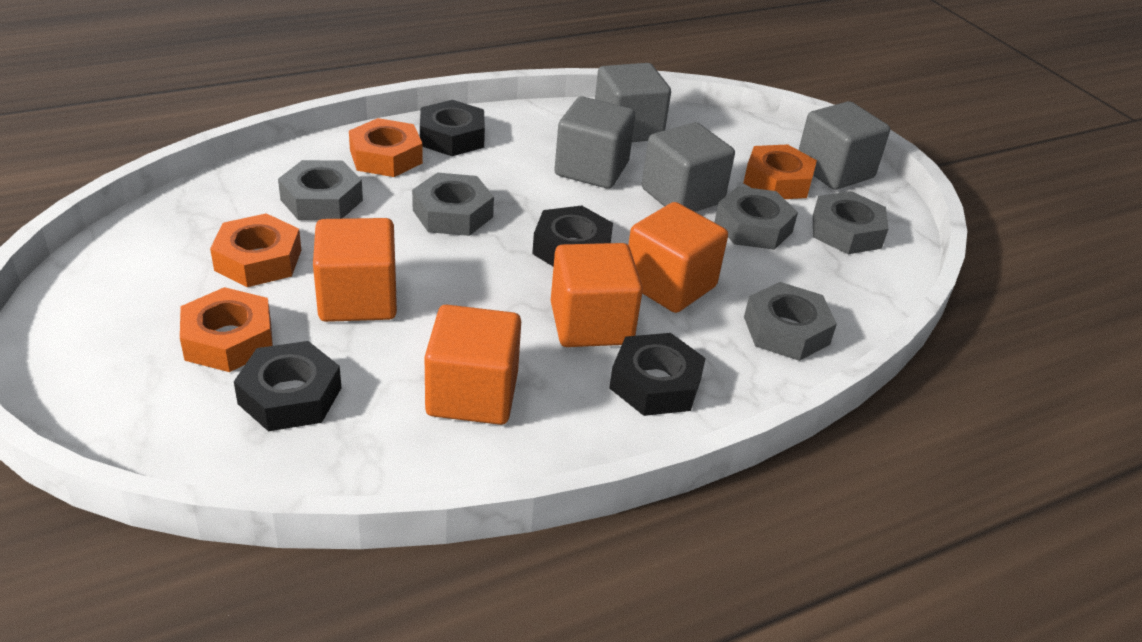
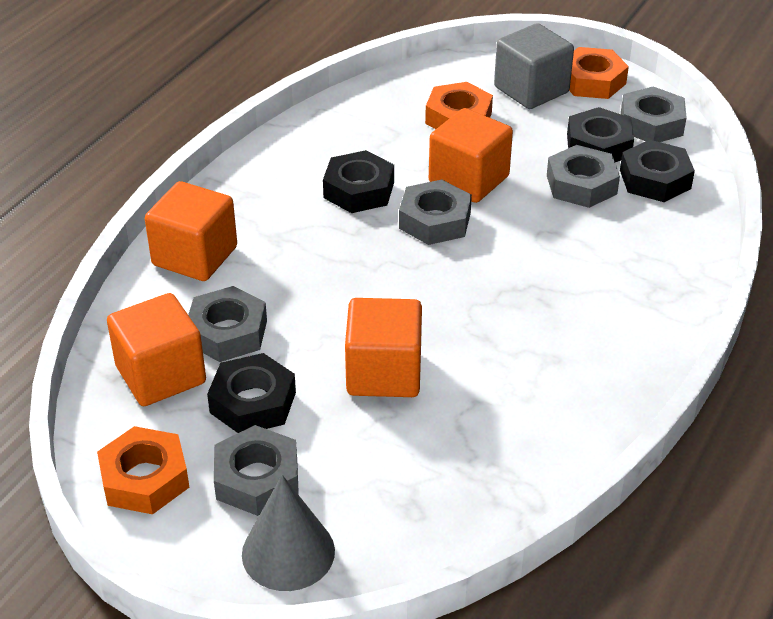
grey cone: 0 -> 1
grey cube: 4 -> 1
orange nut: 4 -> 3

